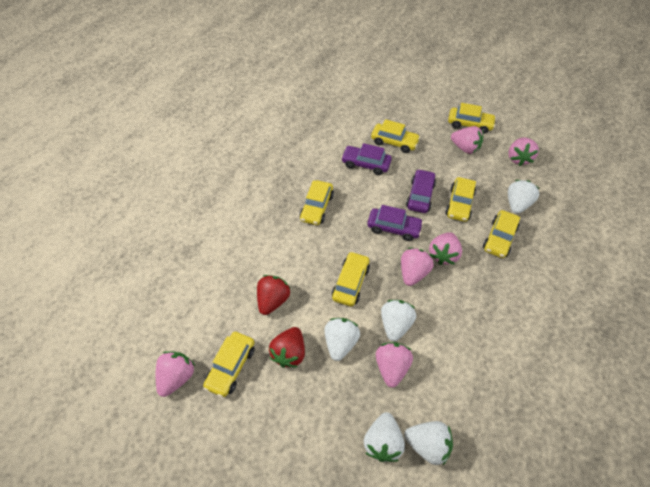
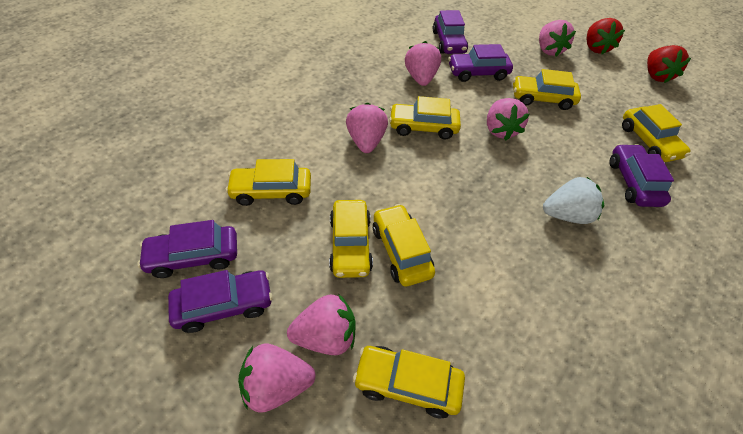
purple car: 3 -> 5
white strawberry: 5 -> 1

